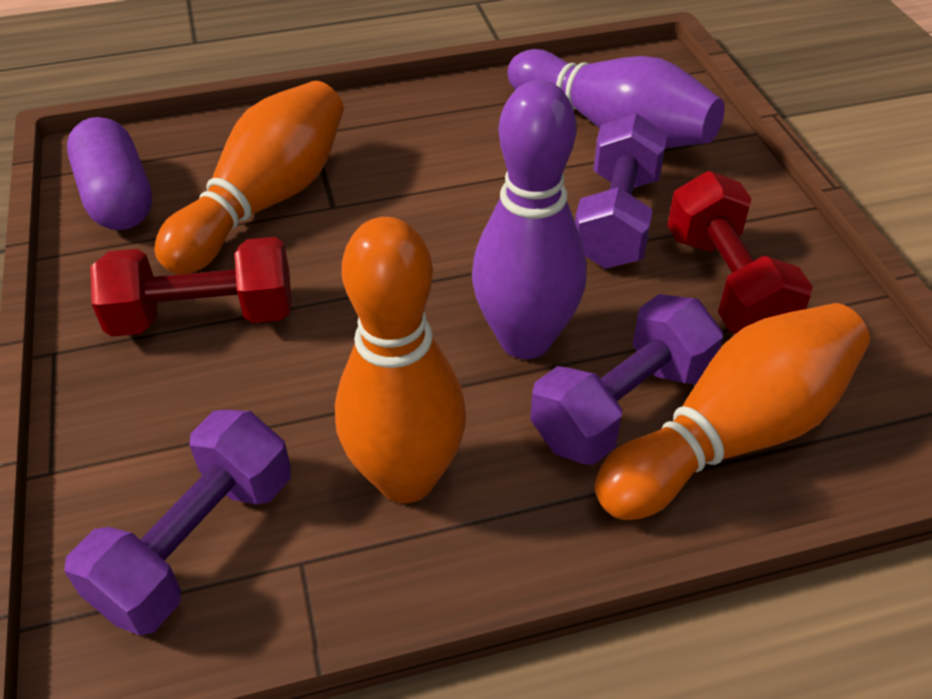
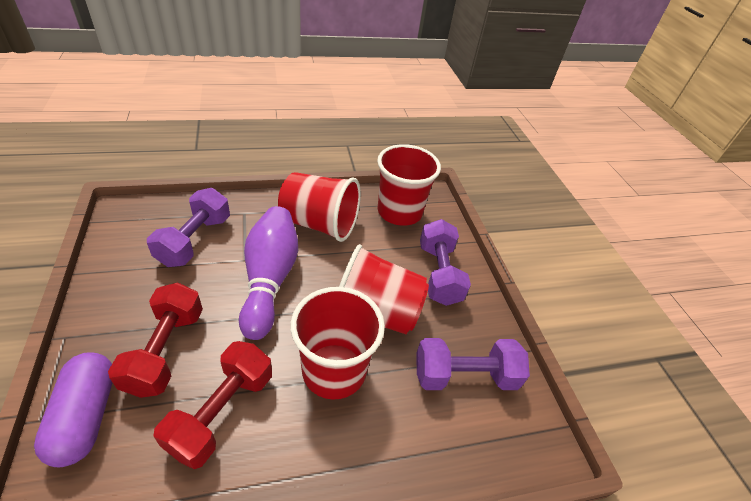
orange bowling pin: 3 -> 0
purple bowling pin: 2 -> 1
red cup: 0 -> 4

